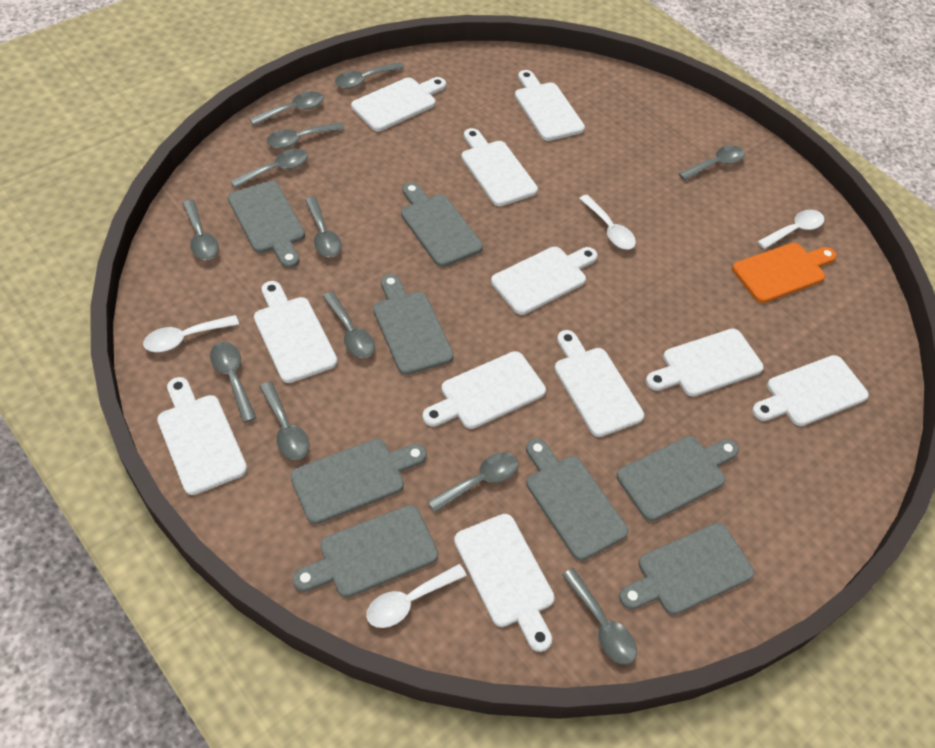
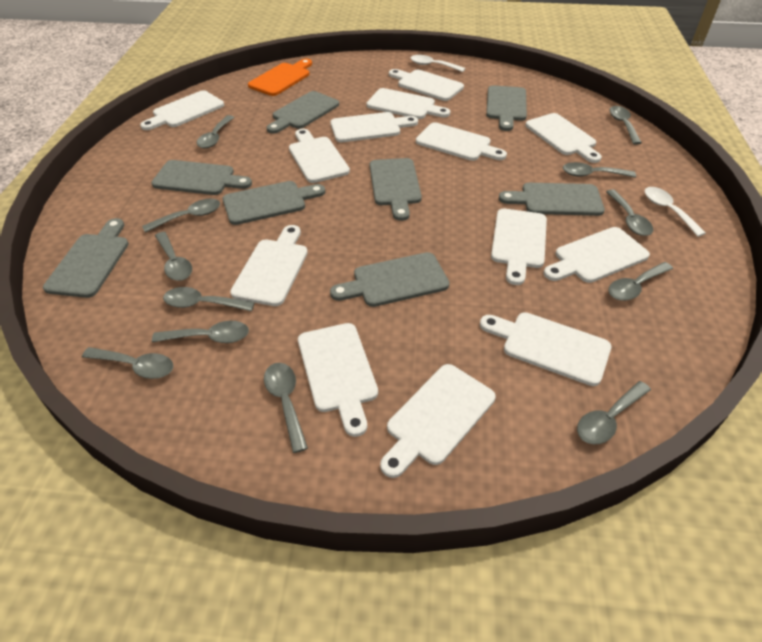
white cutting board: 11 -> 13
white spoon: 4 -> 2

